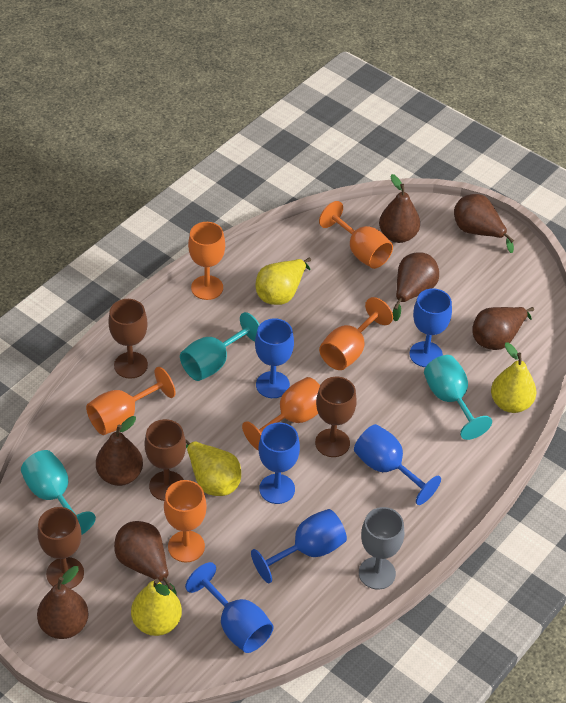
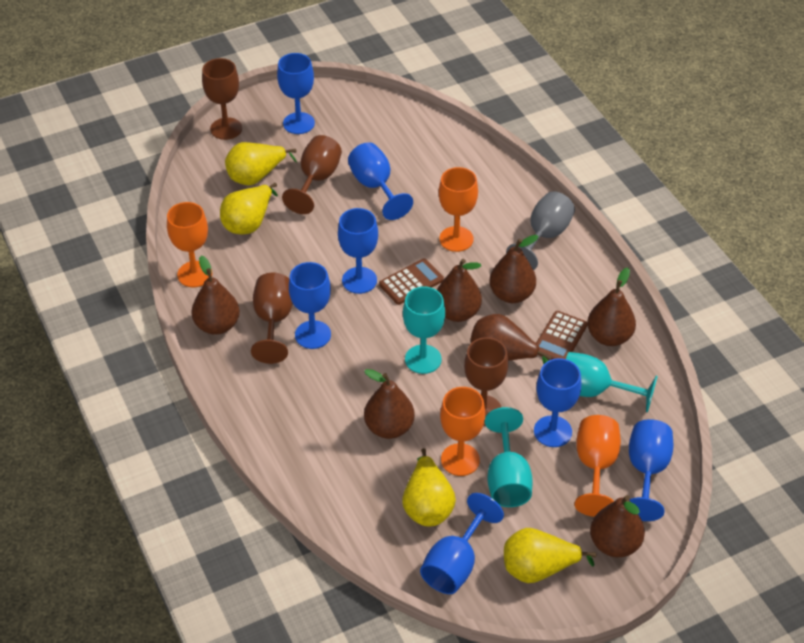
blue goblet: 6 -> 7
brown calculator: 0 -> 2
orange goblet: 6 -> 4

